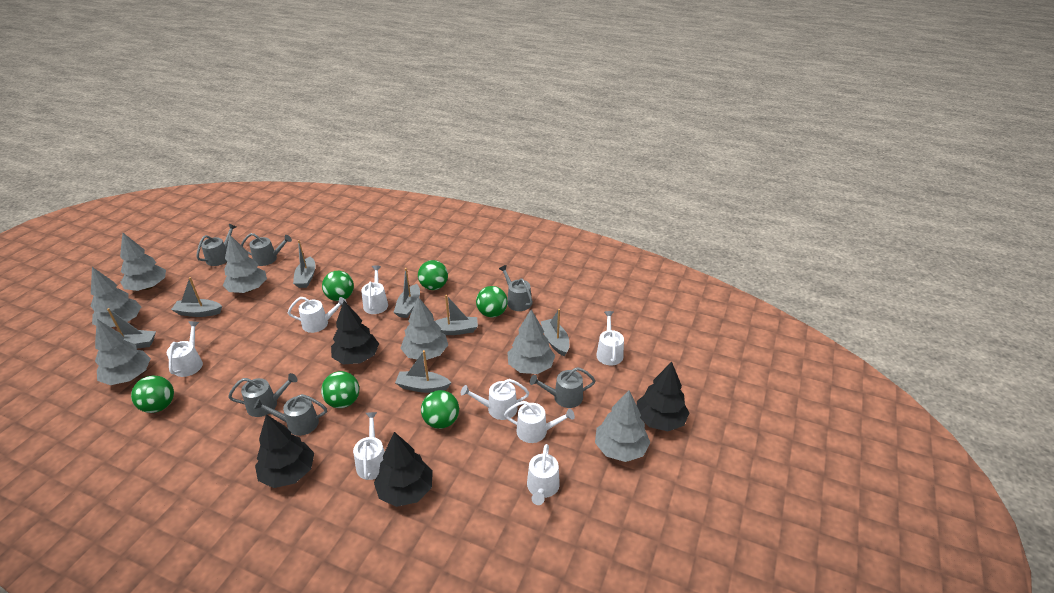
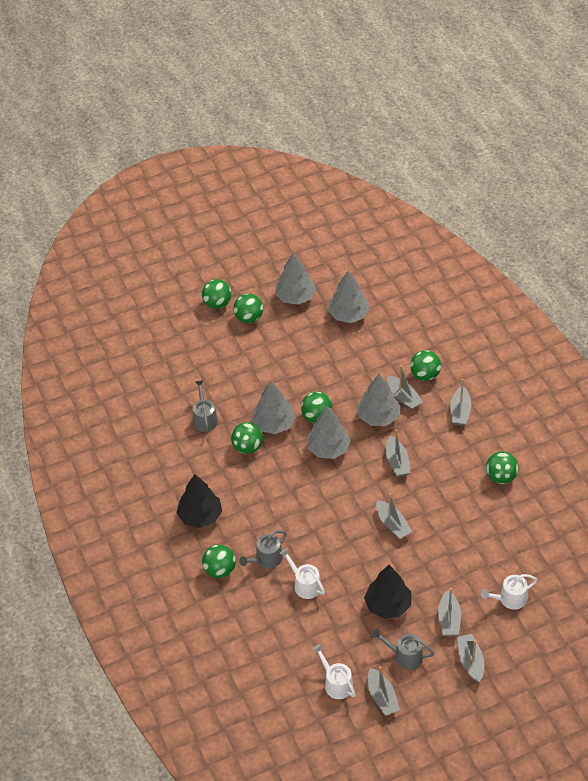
black tree: 4 -> 2
green ball: 6 -> 7
grey tree: 7 -> 5
grey watering can: 6 -> 3
white watering can: 8 -> 3

